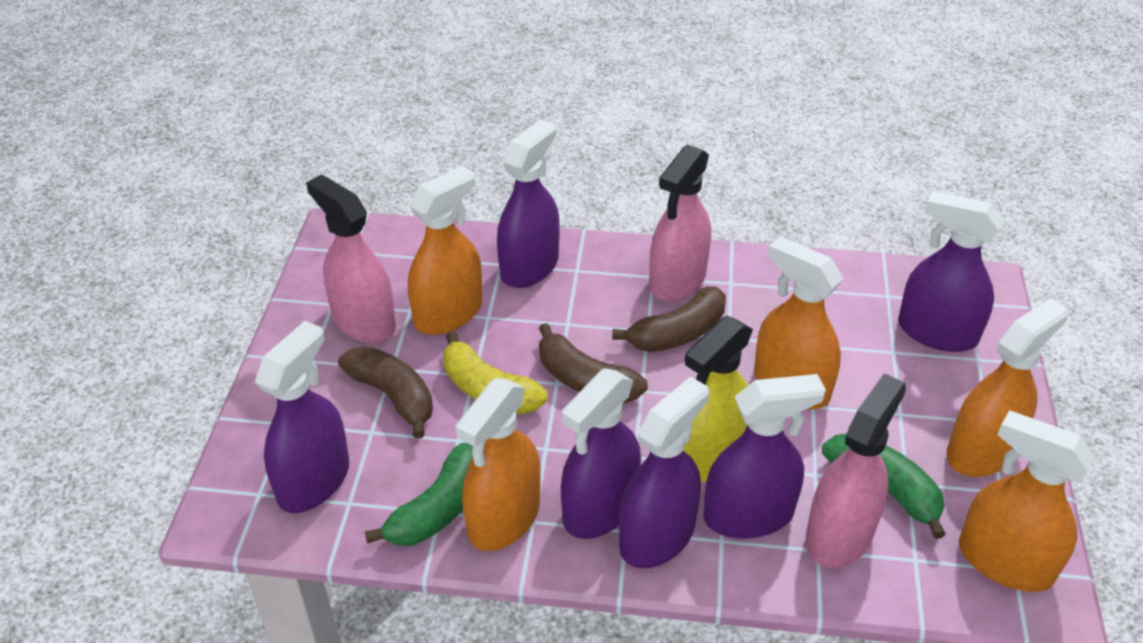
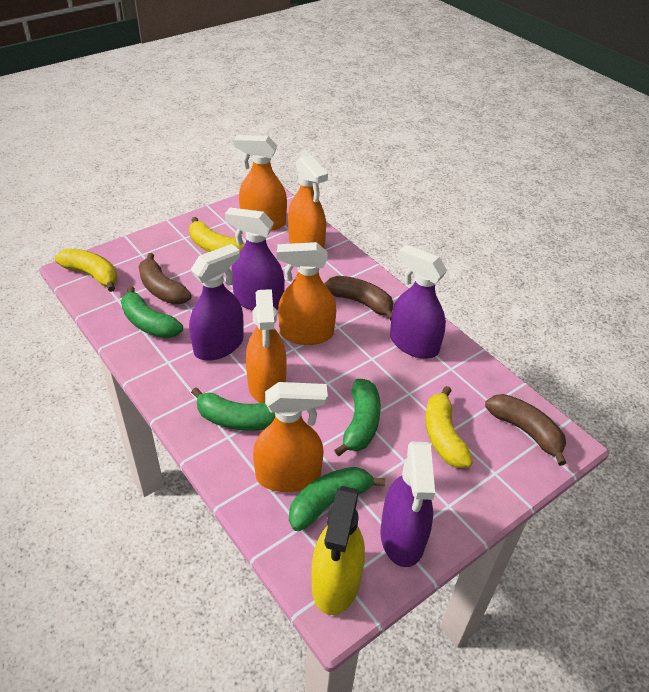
green banana: 2 -> 4
pink spray bottle: 3 -> 0
purple spray bottle: 6 -> 4
yellow banana: 1 -> 3

